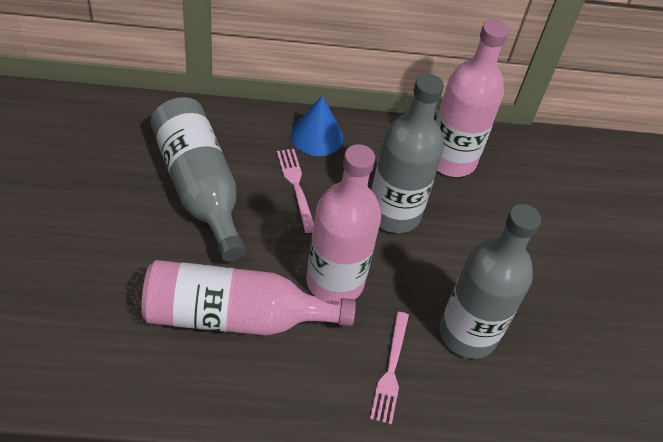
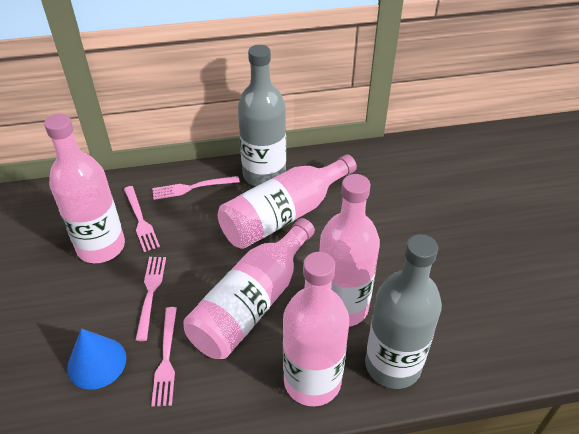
grey bottle: 3 -> 2
pink bottle: 3 -> 5
pink fork: 2 -> 4

